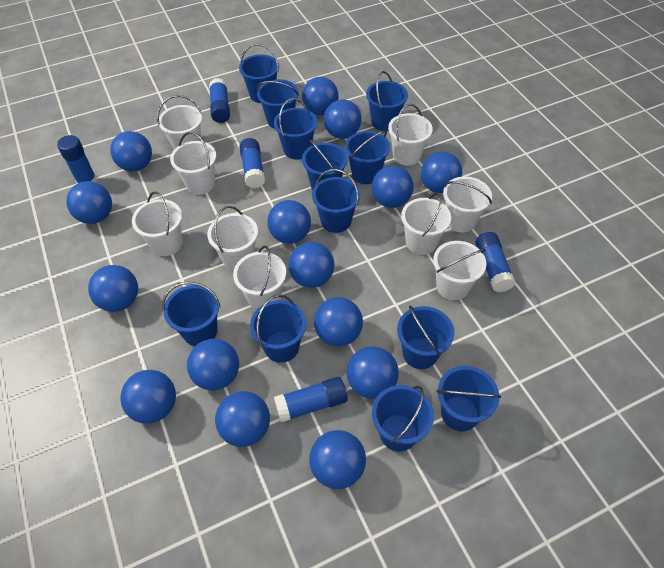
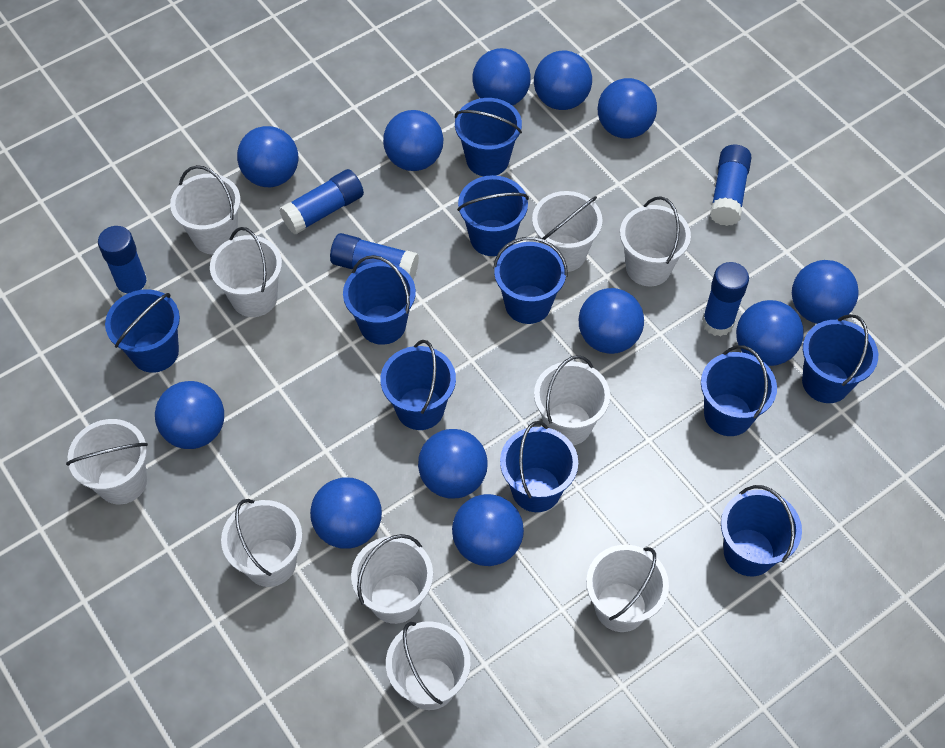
blue ball: 15 -> 12
blue bucket: 12 -> 10
white bucket: 9 -> 10

